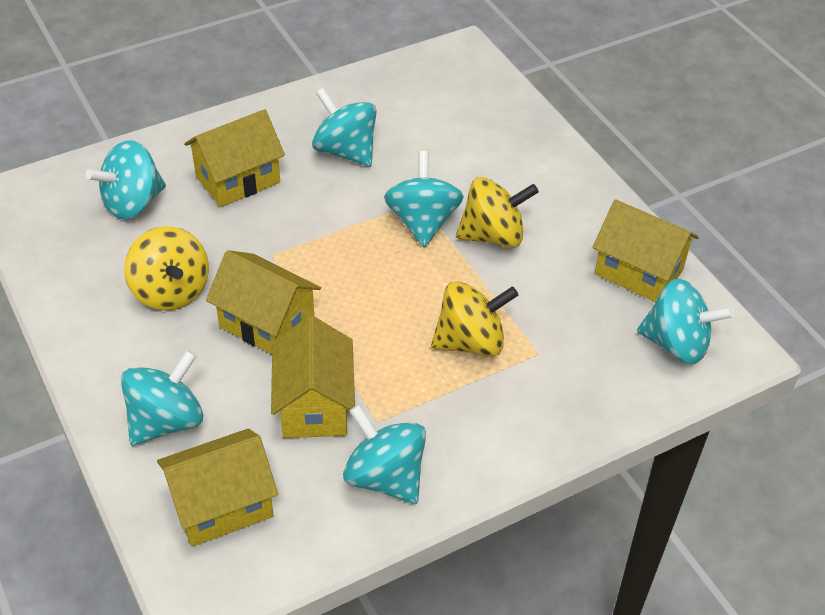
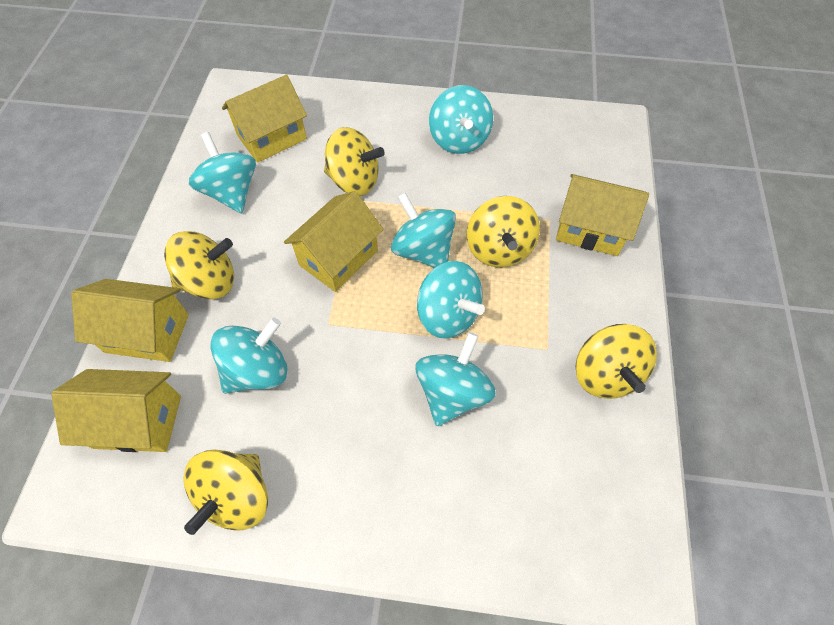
yellow spinning top: 3 -> 5

